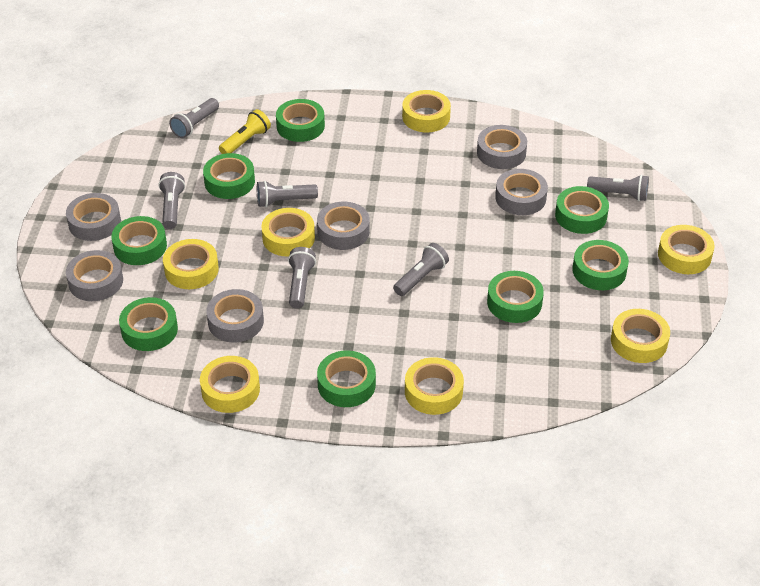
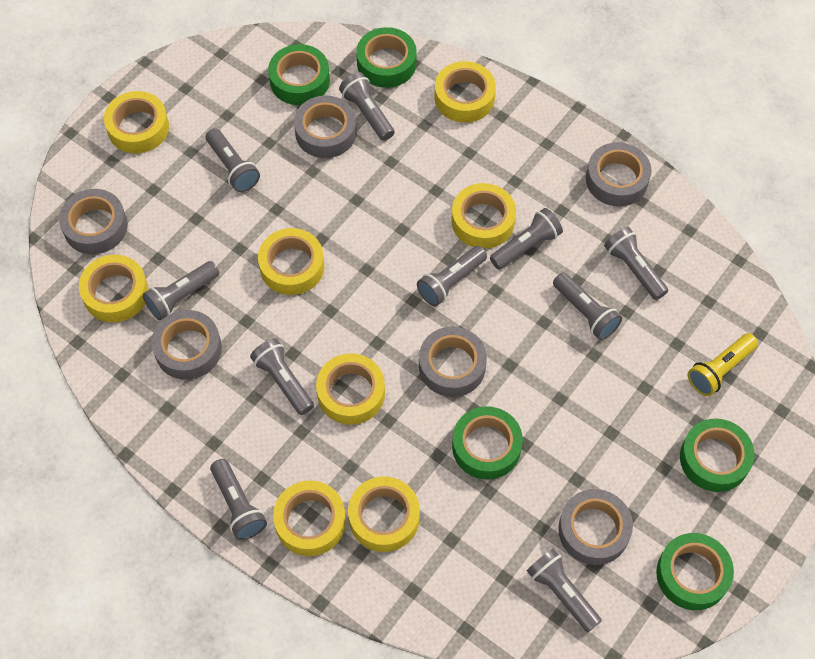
green tape: 8 -> 5
grey flashlight: 6 -> 10
yellow tape: 7 -> 8

